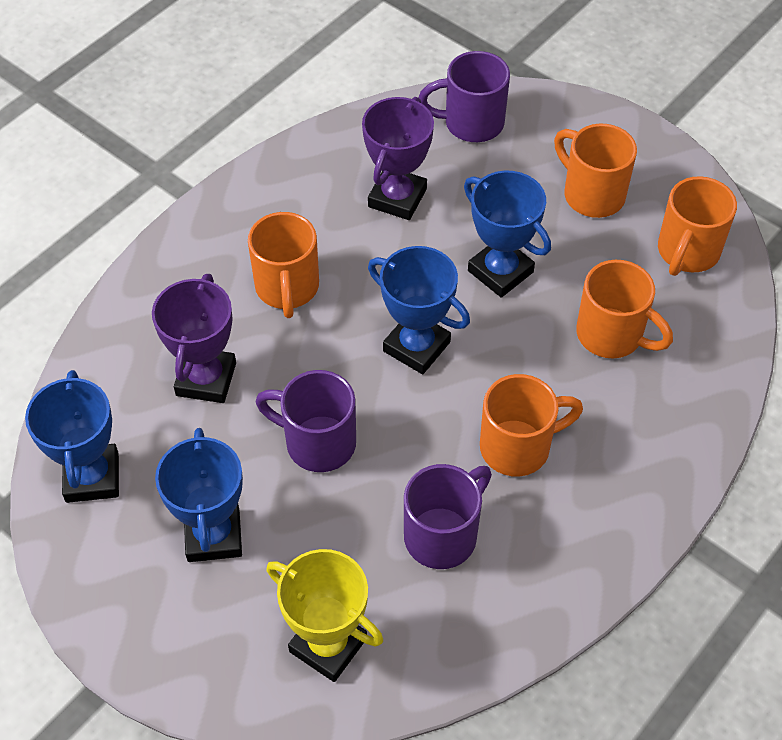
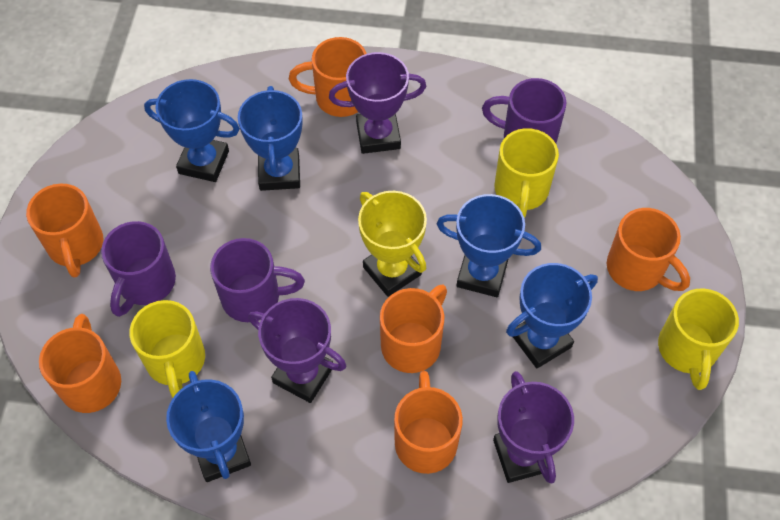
blue trophy: 4 -> 5
orange mug: 5 -> 6
purple trophy: 2 -> 3
yellow mug: 0 -> 3

